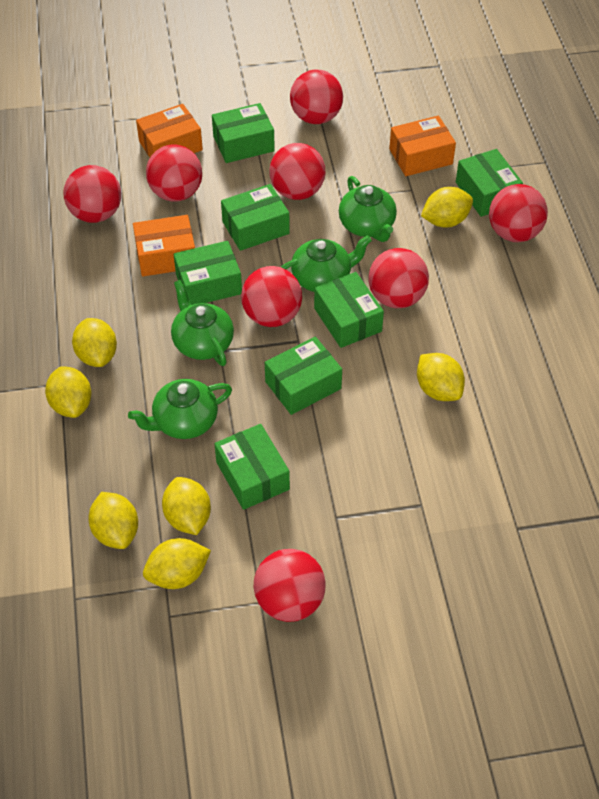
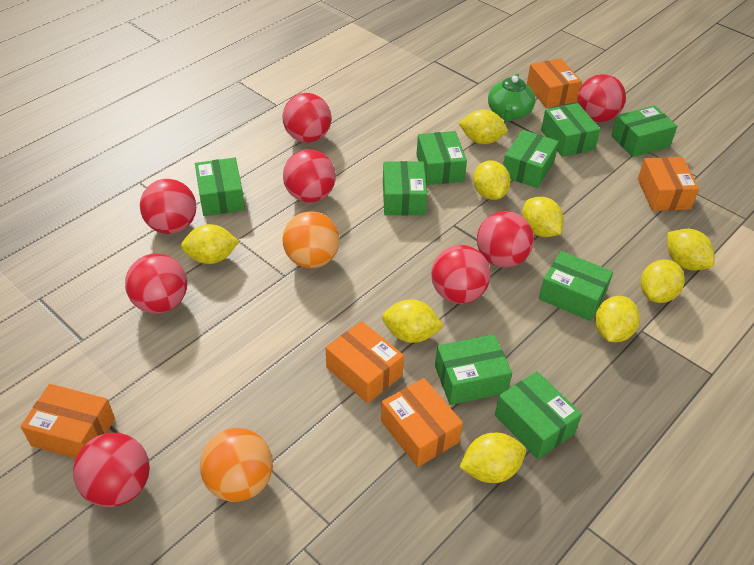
green box: 7 -> 9
green teapot: 4 -> 1
orange ball: 0 -> 2
orange box: 3 -> 5
yellow lemon: 7 -> 9

